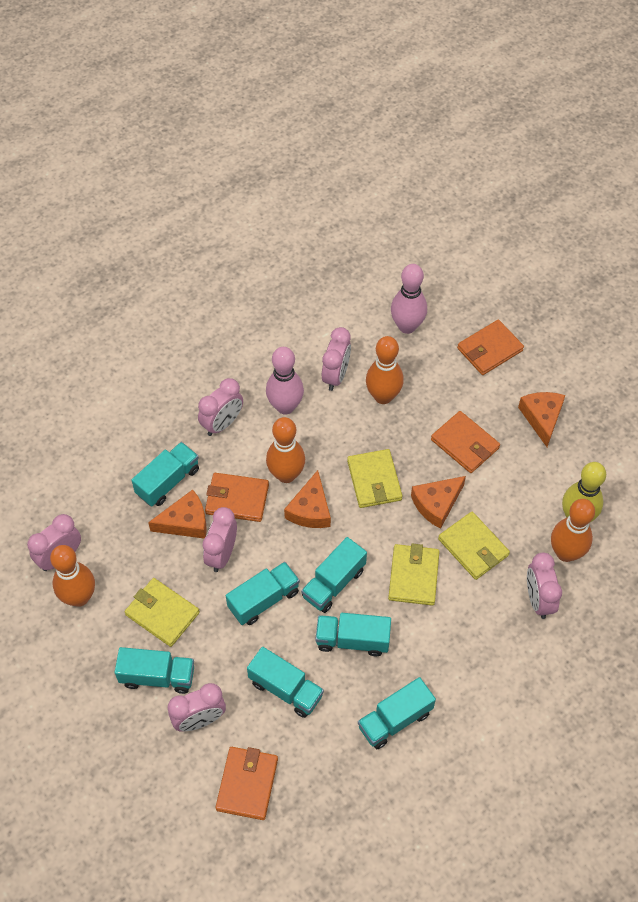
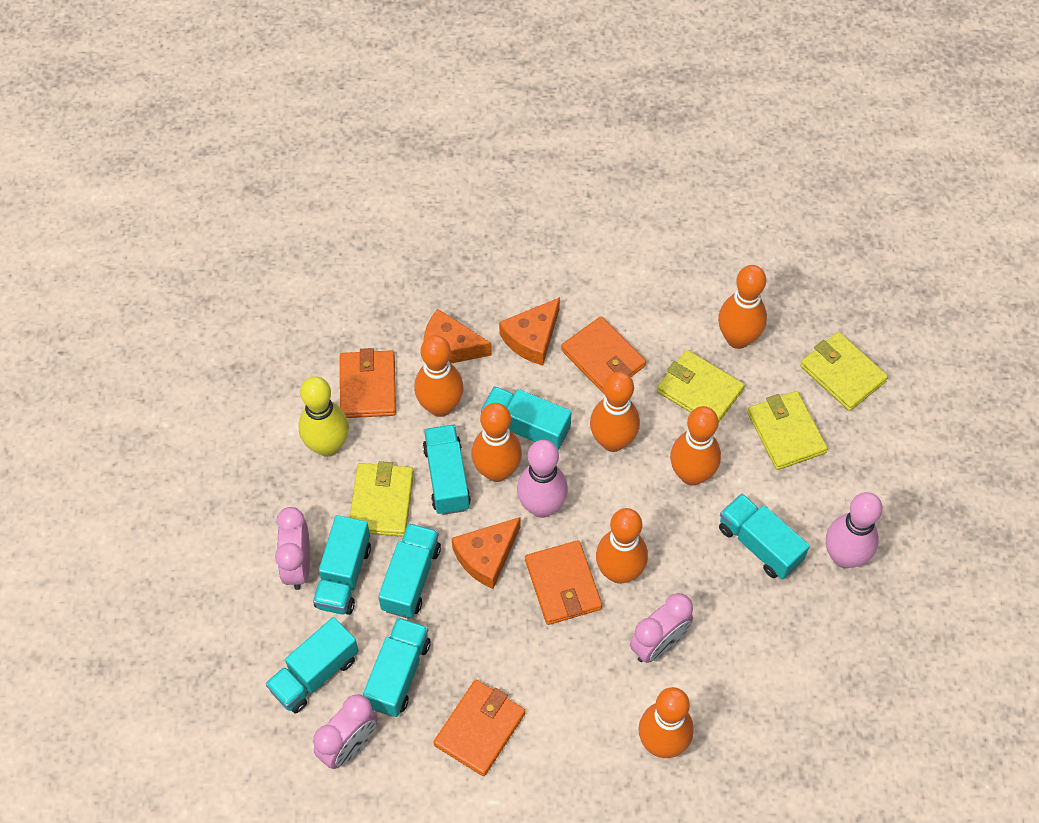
orange bowling pin: 4 -> 7
orange cheese: 4 -> 3
pink clock: 6 -> 3

